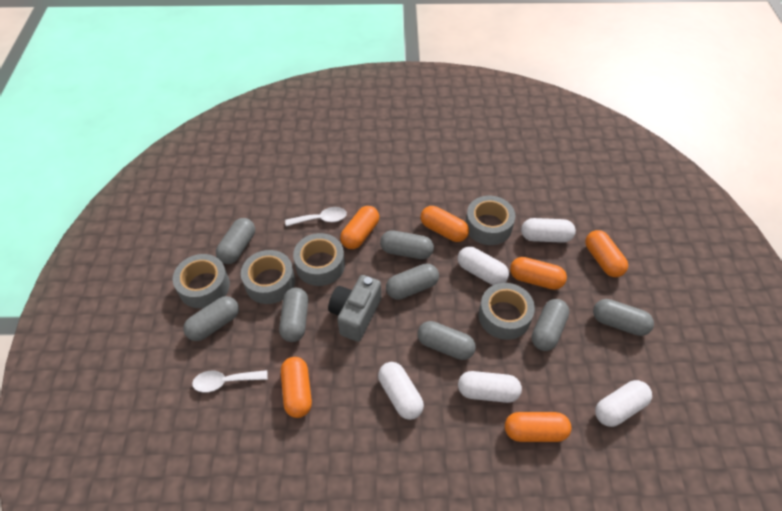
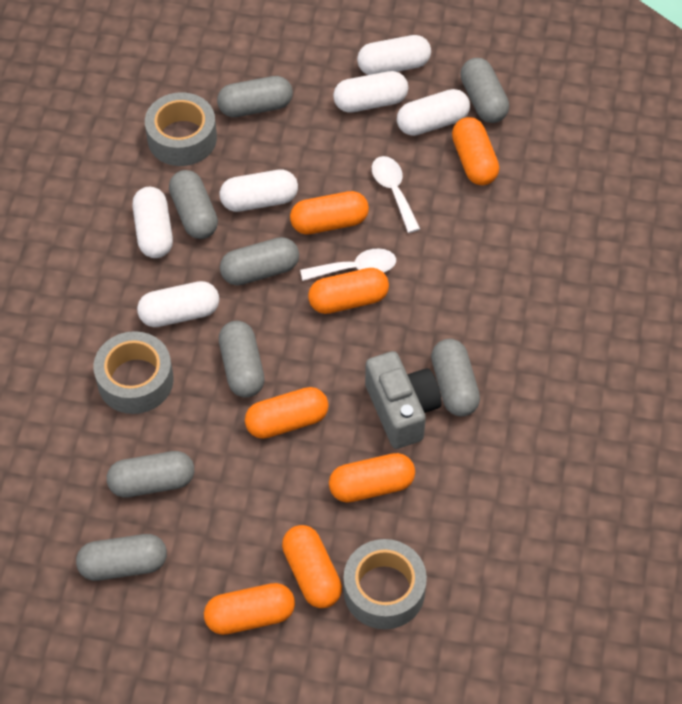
grey tape: 5 -> 3
orange capsule: 6 -> 7
white capsule: 5 -> 6

